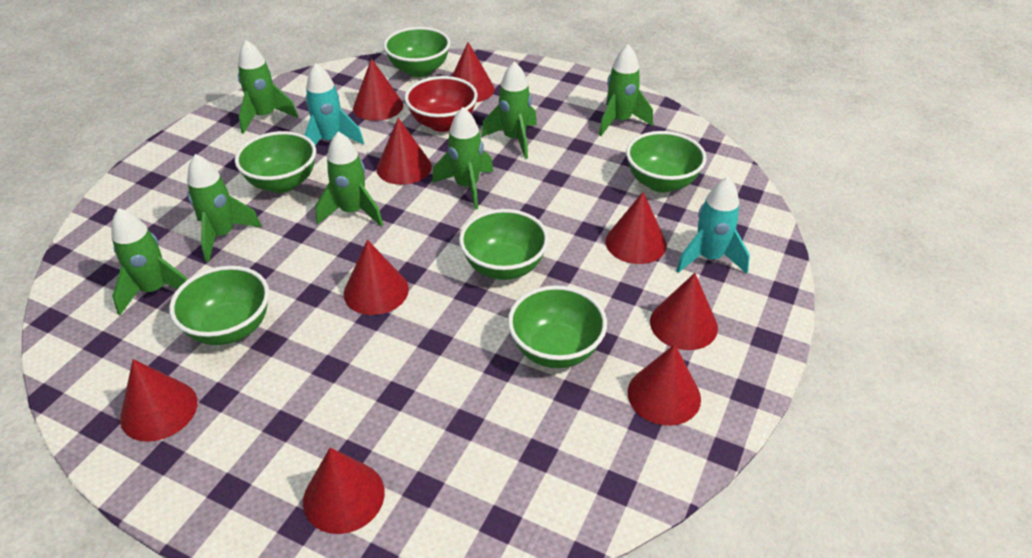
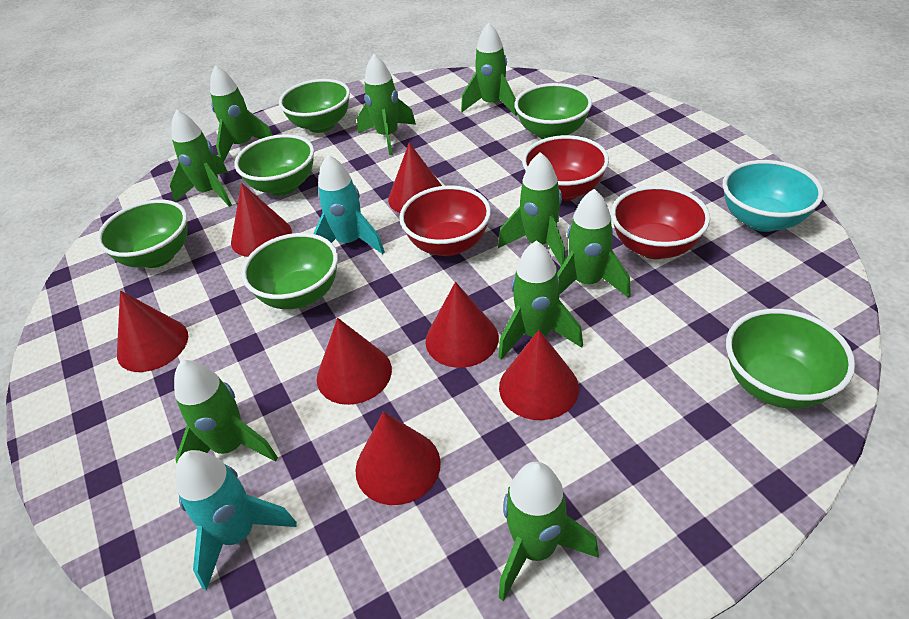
green rocket: 7 -> 9
red bowl: 1 -> 3
red cone: 9 -> 7
turquoise bowl: 0 -> 1

